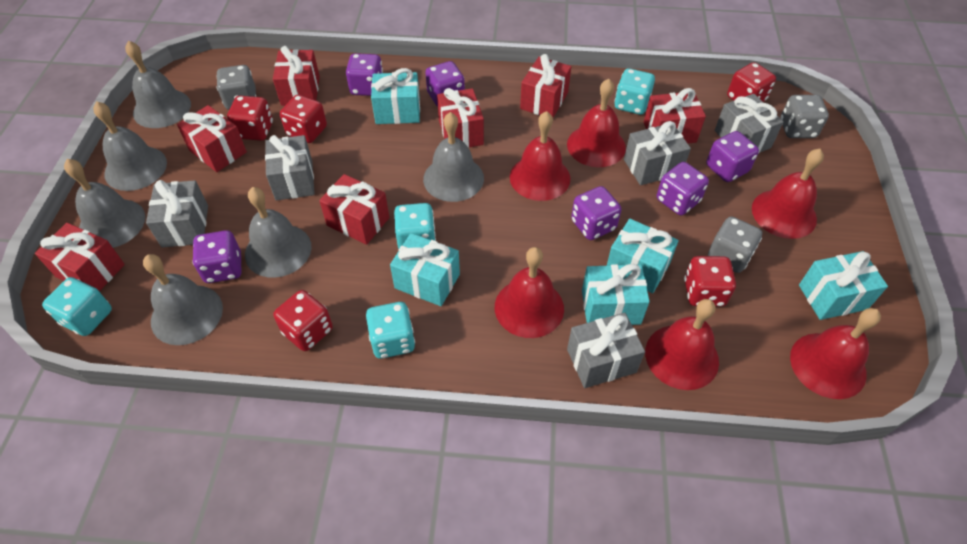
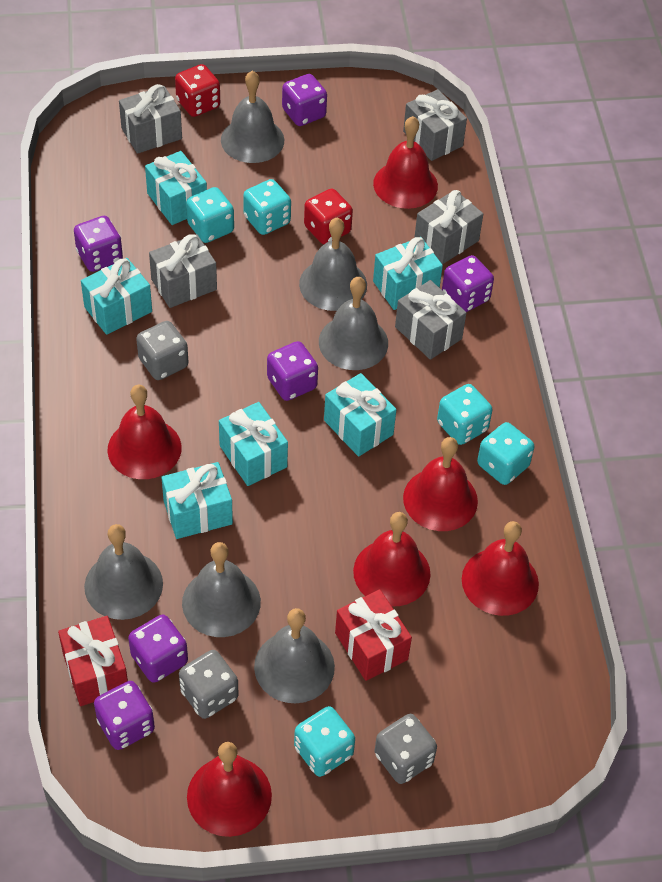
red dice: 5 -> 2
red gift: 7 -> 2
turquoise dice: 4 -> 5
turquoise gift: 5 -> 6

